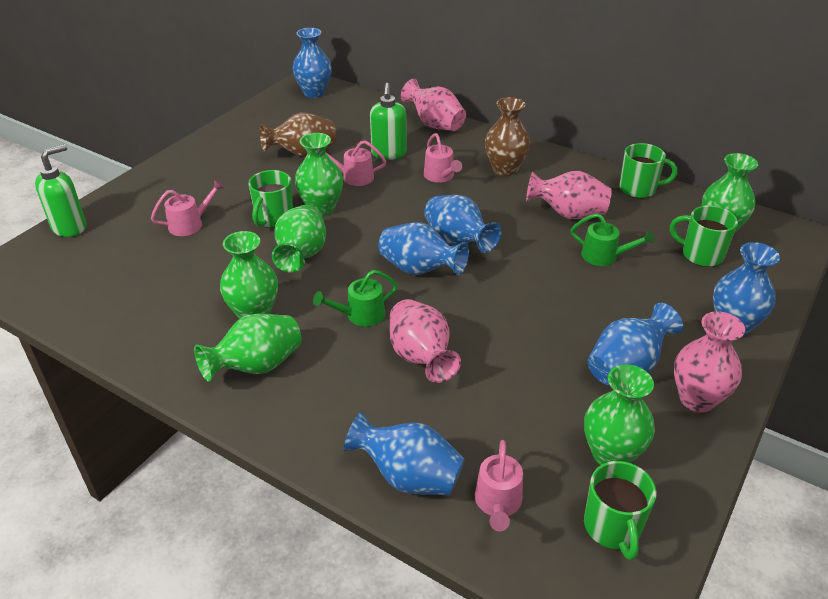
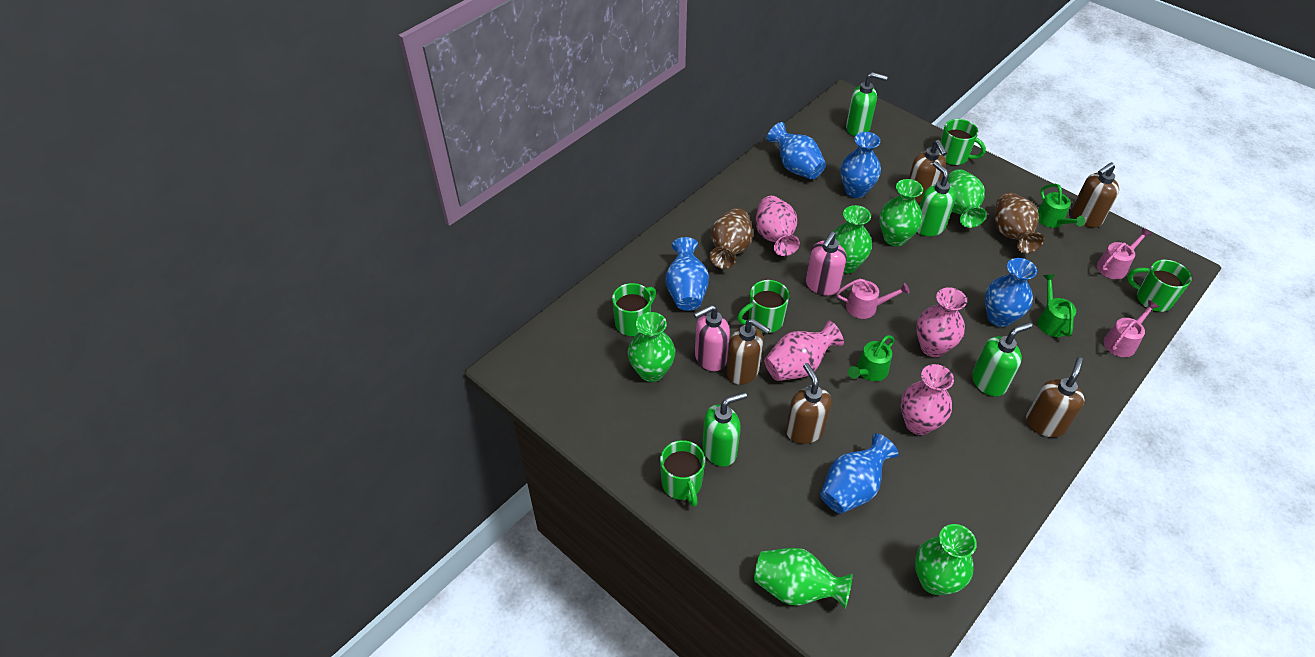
blue vase: 6 -> 5
brown soap dispenser: 0 -> 5
green mug: 4 -> 5
green soap dispenser: 2 -> 4
green watering can: 2 -> 3
pink soap dispenser: 0 -> 2
pink watering can: 4 -> 3

